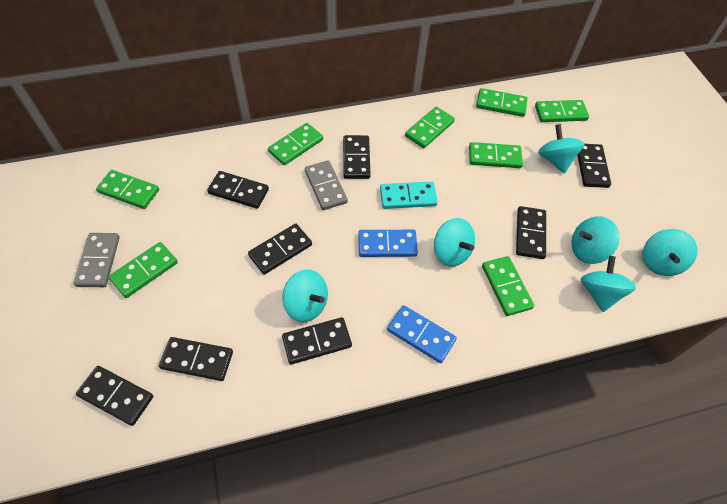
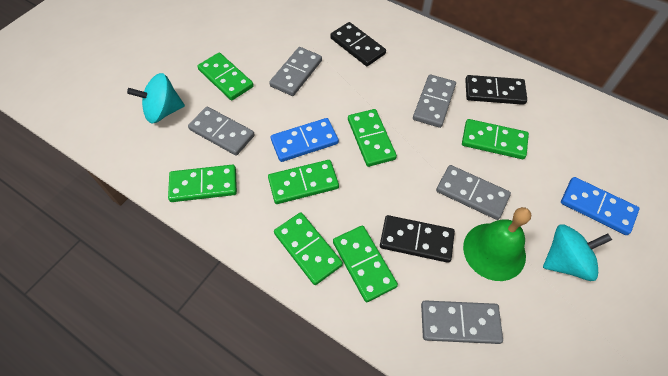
black domino: 8 -> 3
green bell: 0 -> 1
green domino: 8 -> 7
grey domino: 2 -> 5
turquoise domino: 1 -> 0
turquoise spinning top: 6 -> 2

